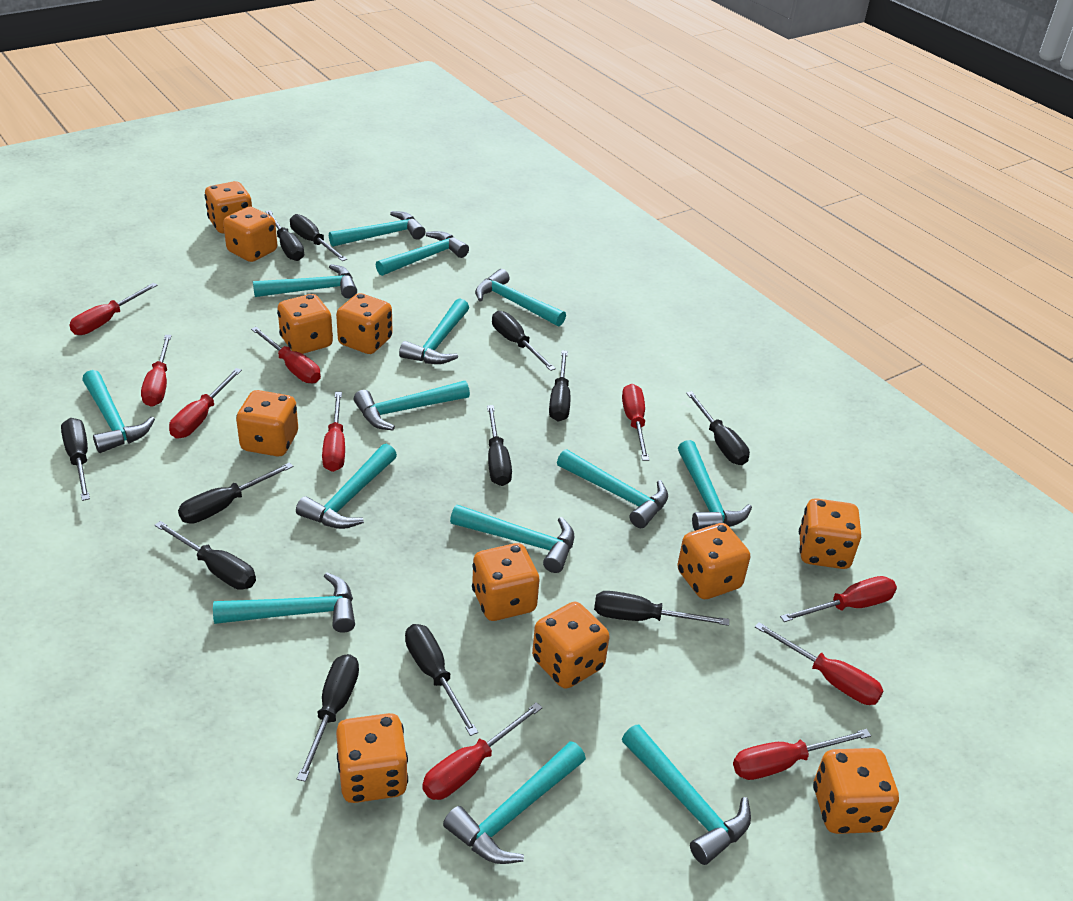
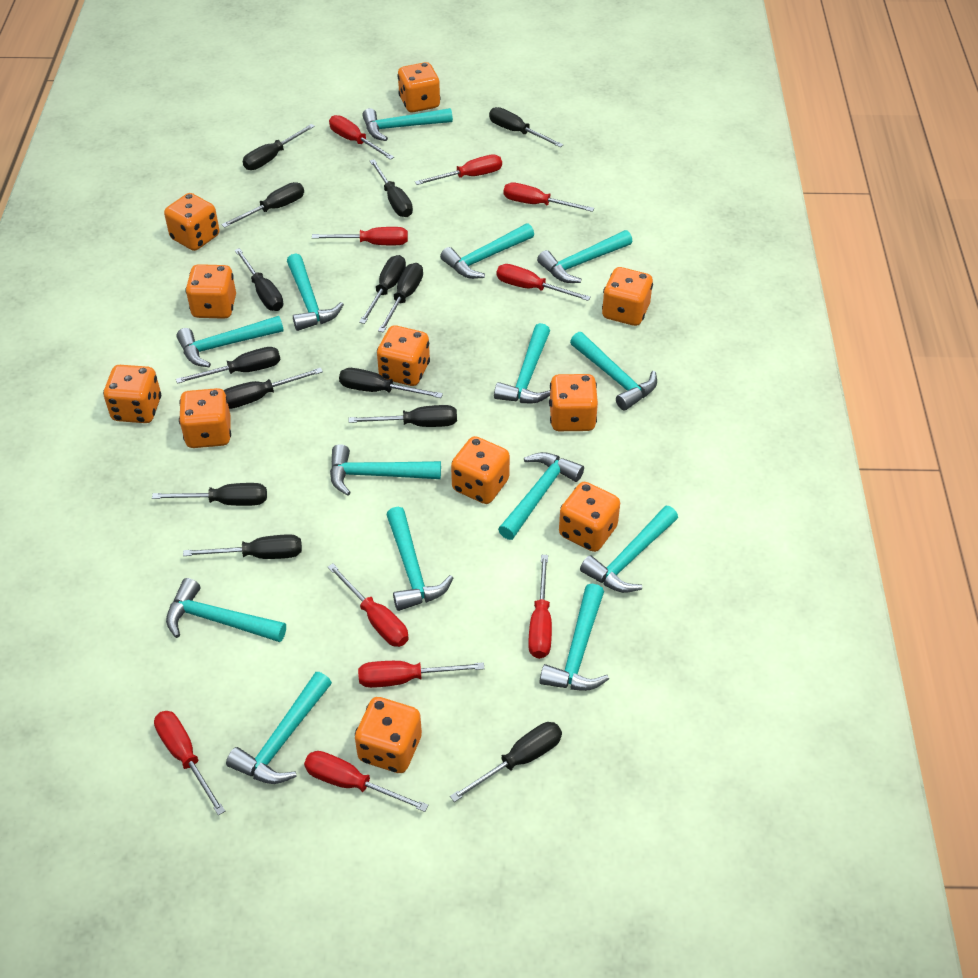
black screwdriver: 12 -> 14

